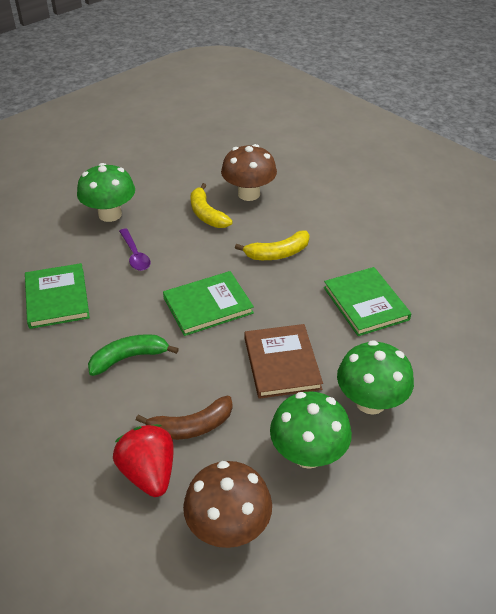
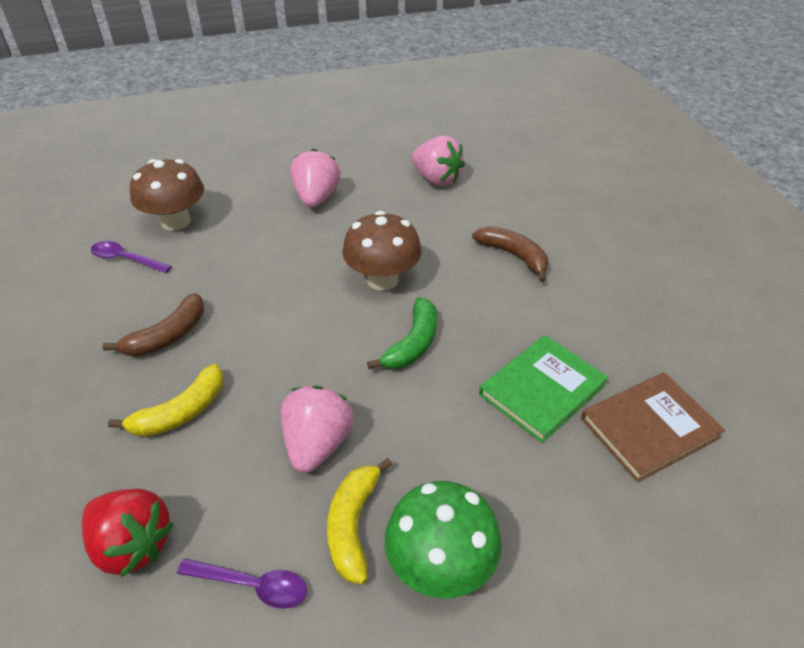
brown banana: 1 -> 2
green book: 3 -> 1
green mushroom: 3 -> 1
pink strawberry: 0 -> 3
purple spoon: 1 -> 2

